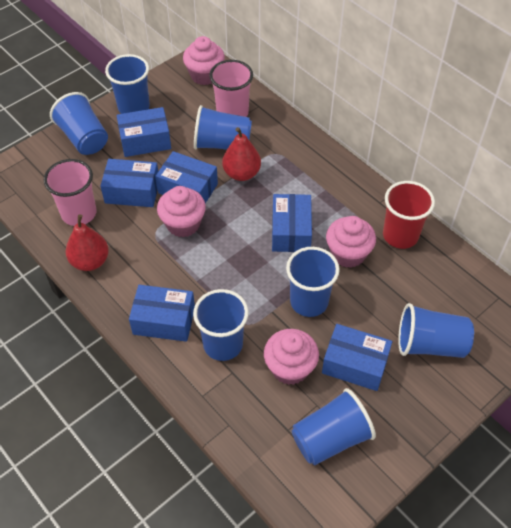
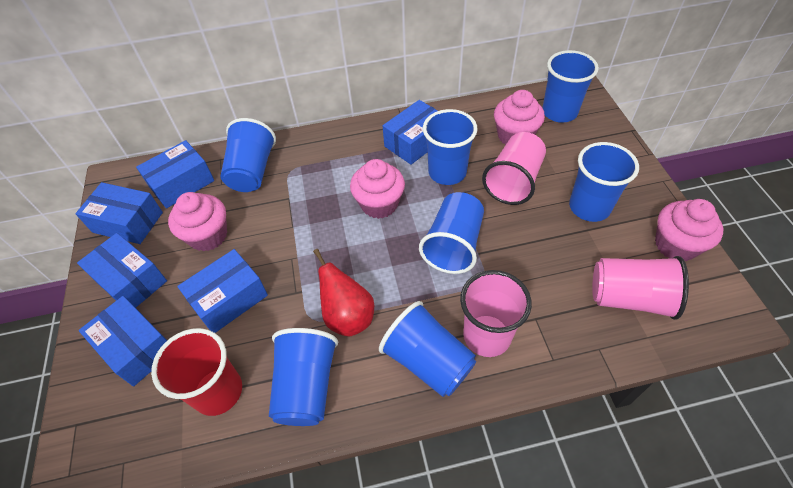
pink cup: 2 -> 3
red pear: 2 -> 1

